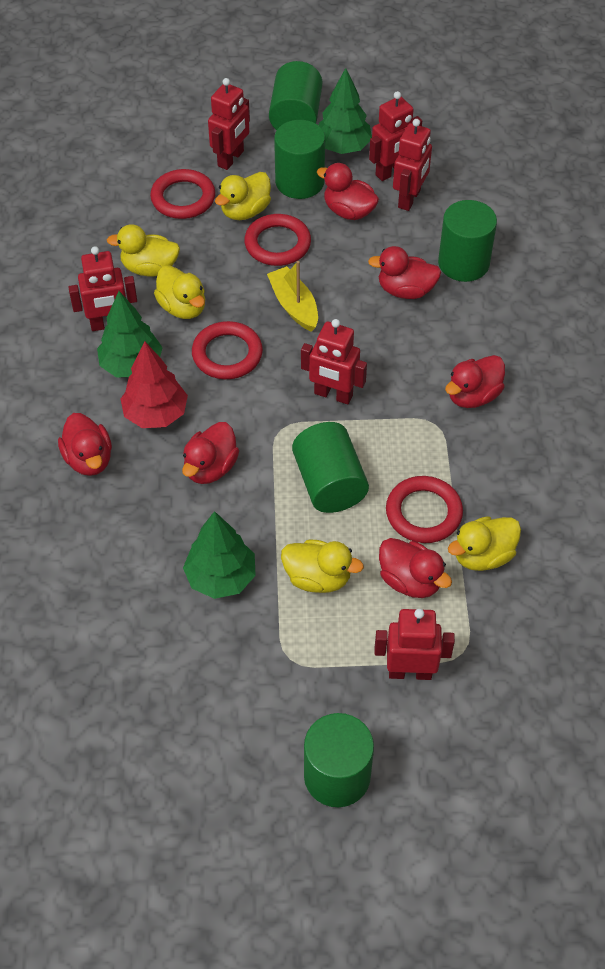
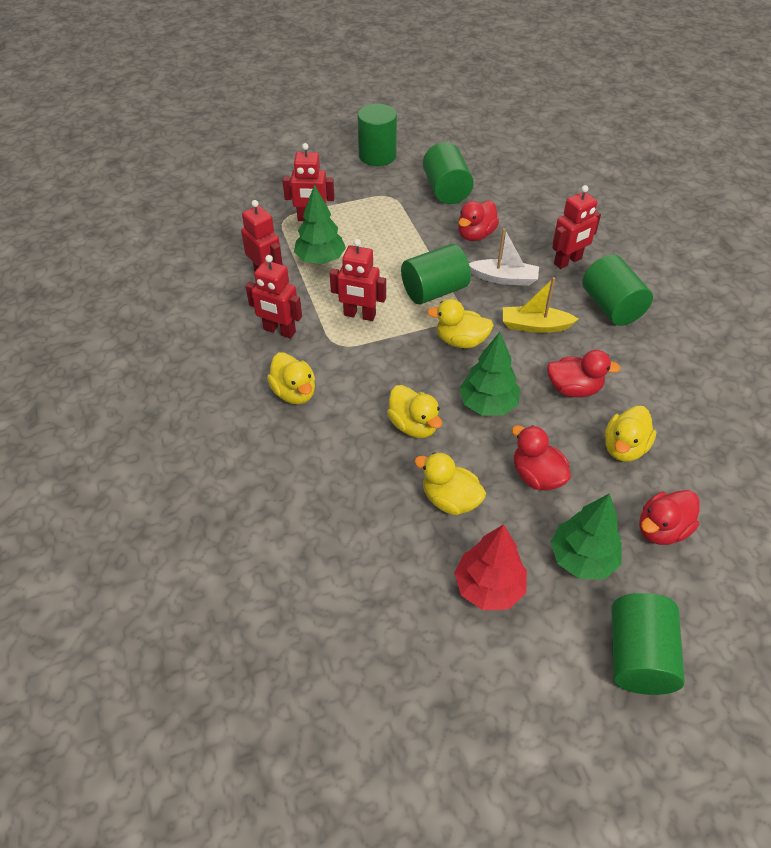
red duck: 6 -> 4
red ring: 4 -> 0
red robot: 6 -> 5
white boat: 0 -> 1

